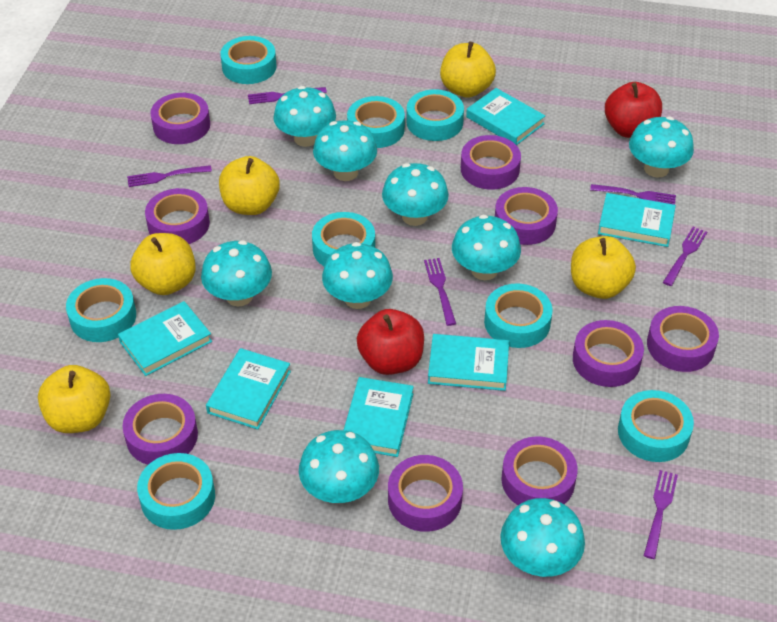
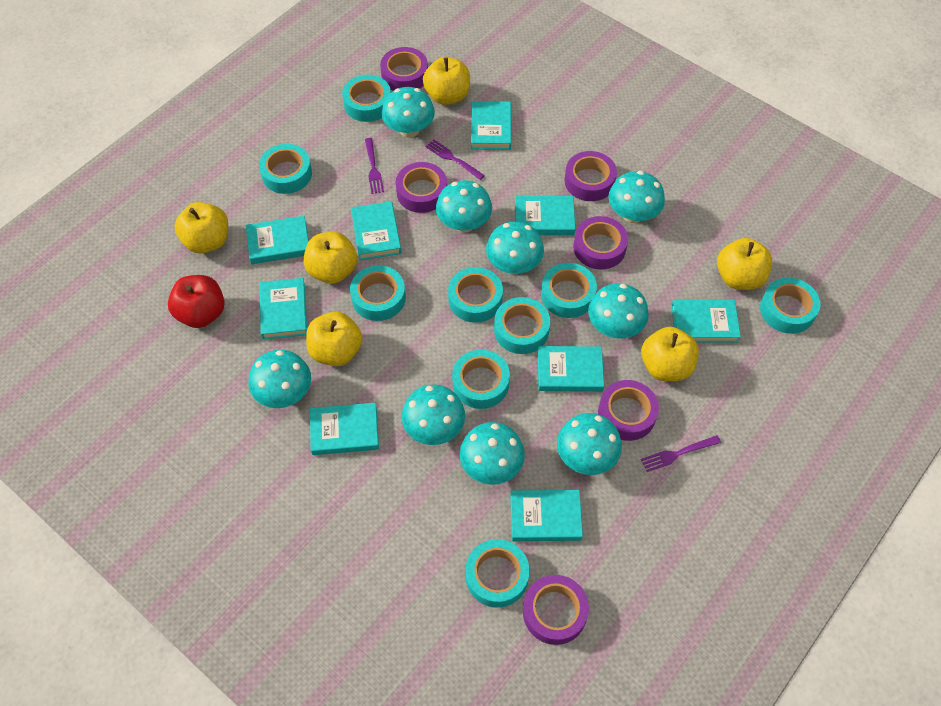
purple fork: 6 -> 3
purple tape: 9 -> 6
red apple: 2 -> 1
turquoise book: 6 -> 9
turquoise tape: 8 -> 9
yellow apple: 5 -> 6

